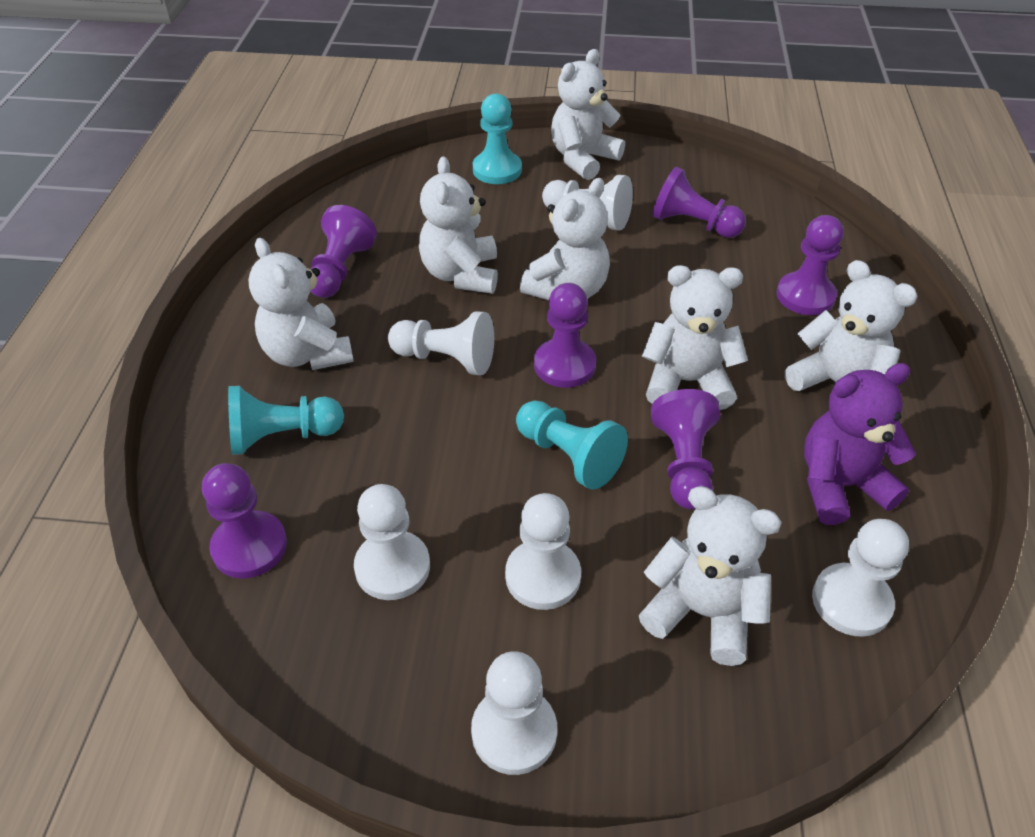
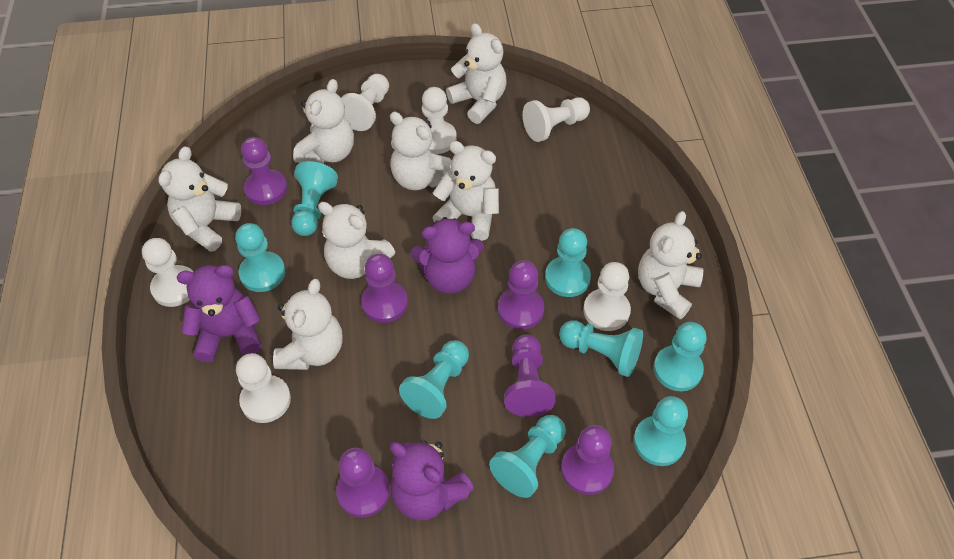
purple teddy bear: 1 -> 3
turquoise pawn: 3 -> 8
white teddy bear: 7 -> 8

